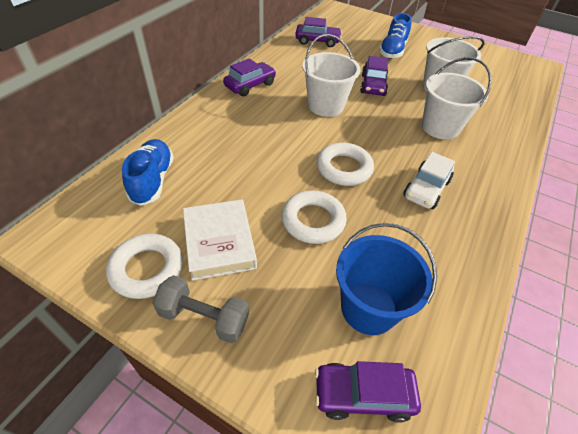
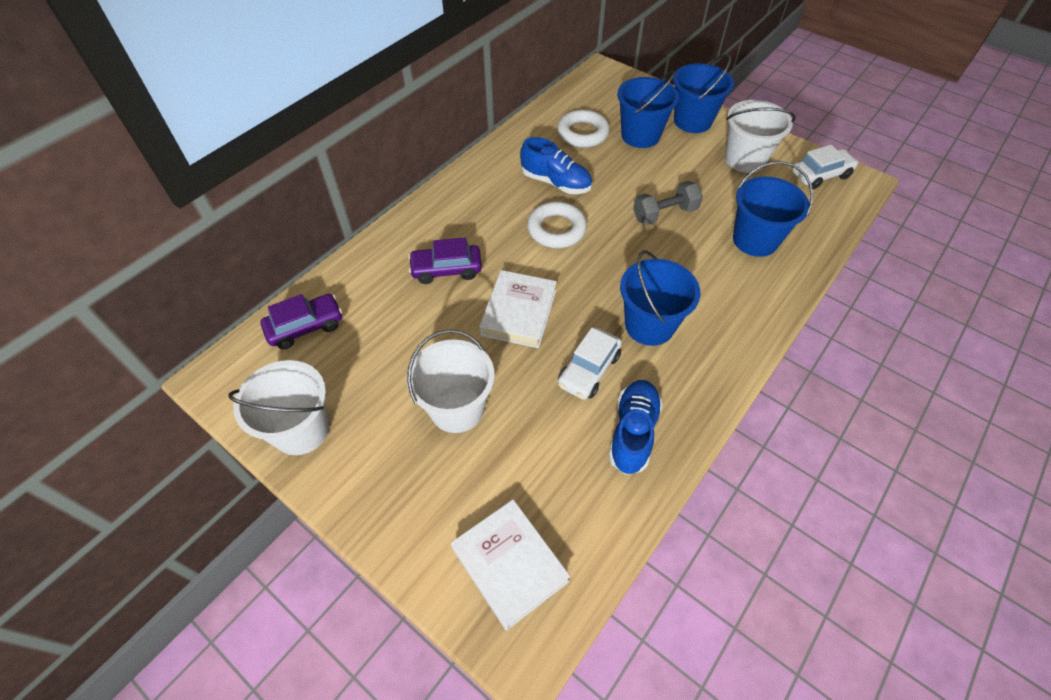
blue bucket: 1 -> 4
purple car: 4 -> 2
white book: 1 -> 2
white car: 1 -> 2
white ring: 3 -> 2

